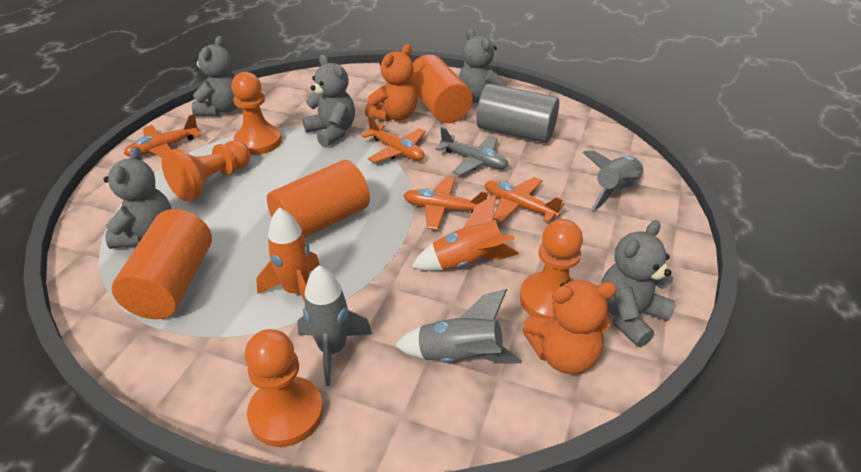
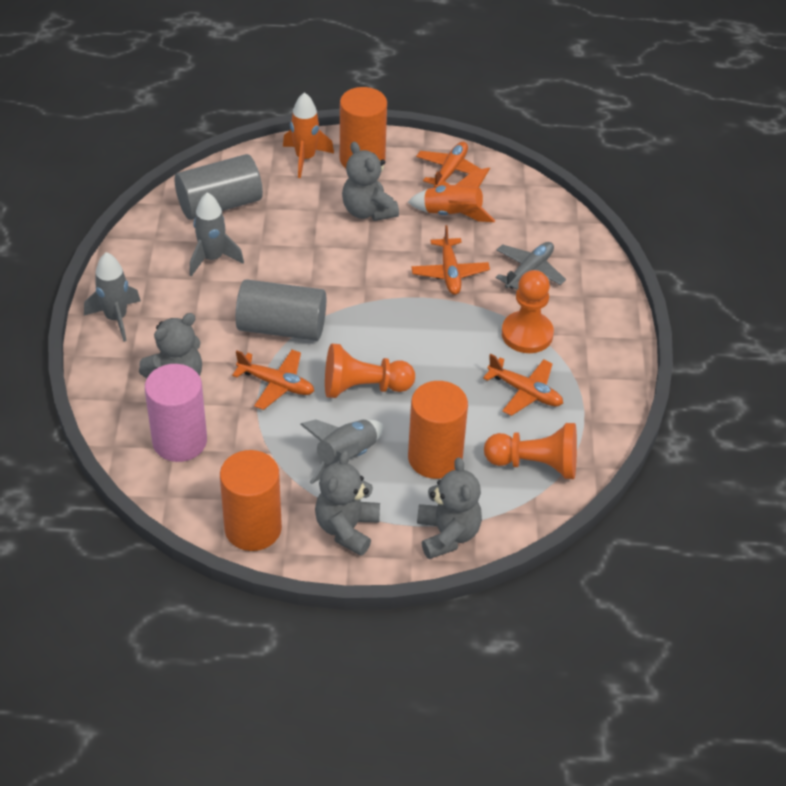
grey cylinder: 1 -> 2
grey teddy bear: 5 -> 4
orange pawn: 4 -> 3
orange teddy bear: 2 -> 0
pink cylinder: 0 -> 1

